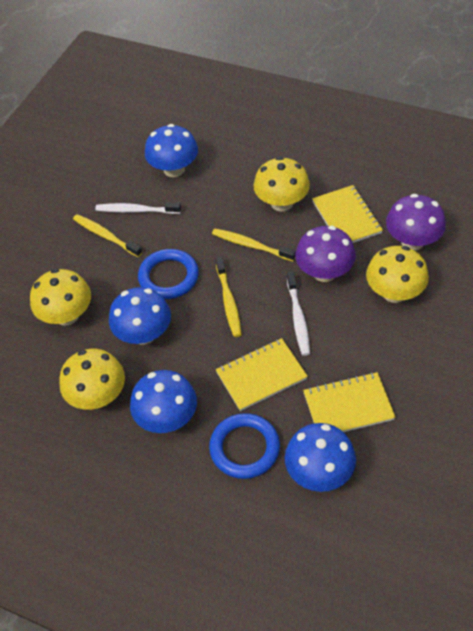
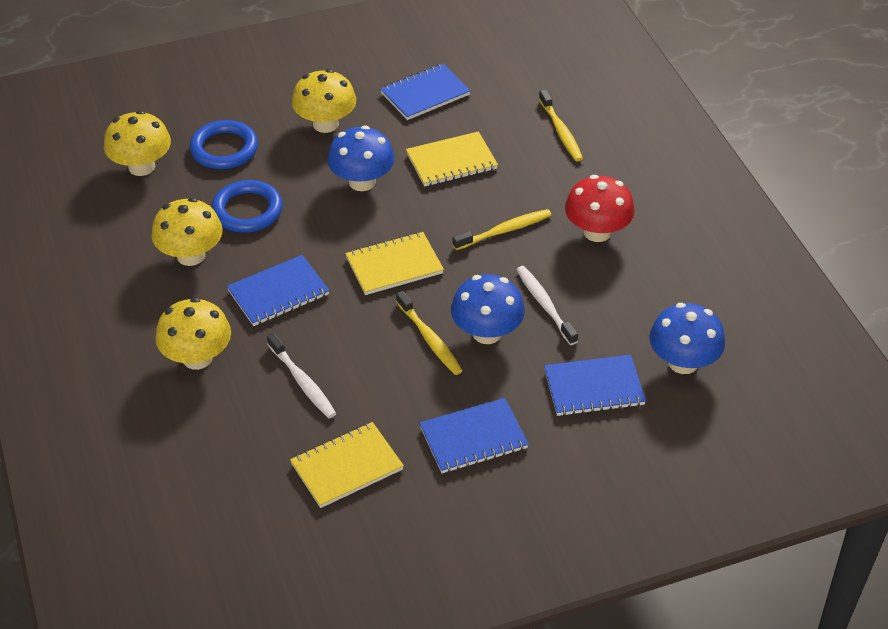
blue mushroom: 4 -> 3
blue notebook: 0 -> 4
purple mushroom: 2 -> 0
red mushroom: 0 -> 1

